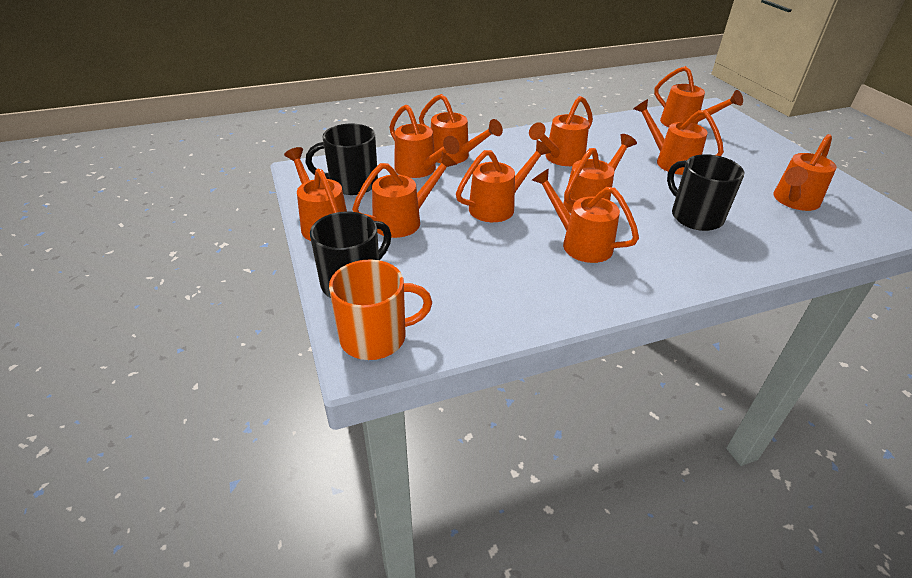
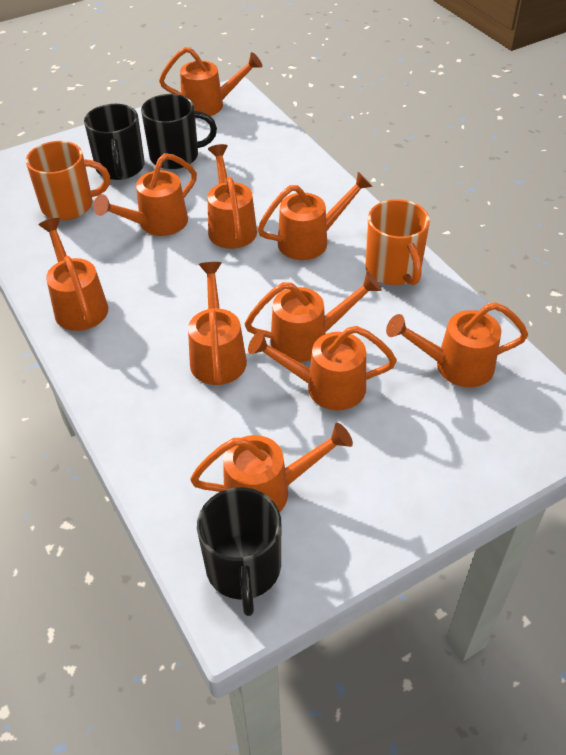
orange mug: 1 -> 2
orange watering can: 11 -> 10

